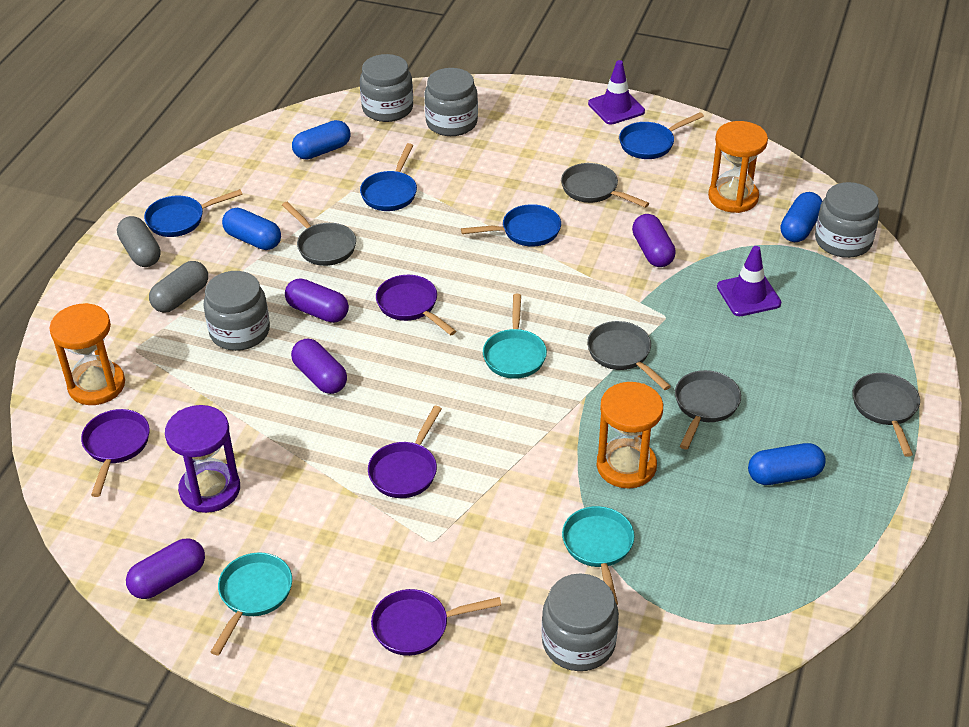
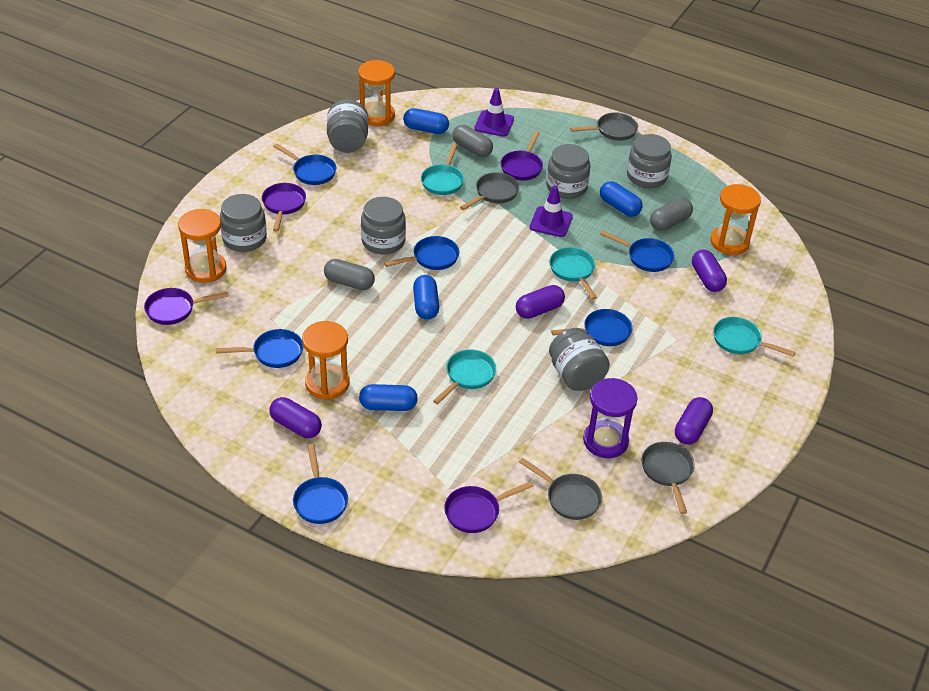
blue pan: 4 -> 6
grey capsule: 2 -> 3
grey jar: 5 -> 6
grey pan: 5 -> 4
orange hourglass: 3 -> 4
turquoise pan: 3 -> 4

